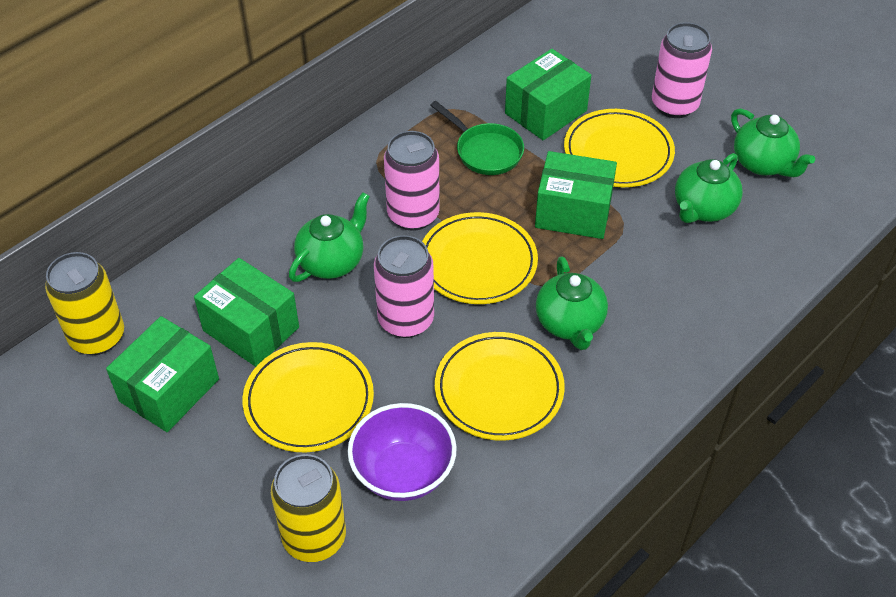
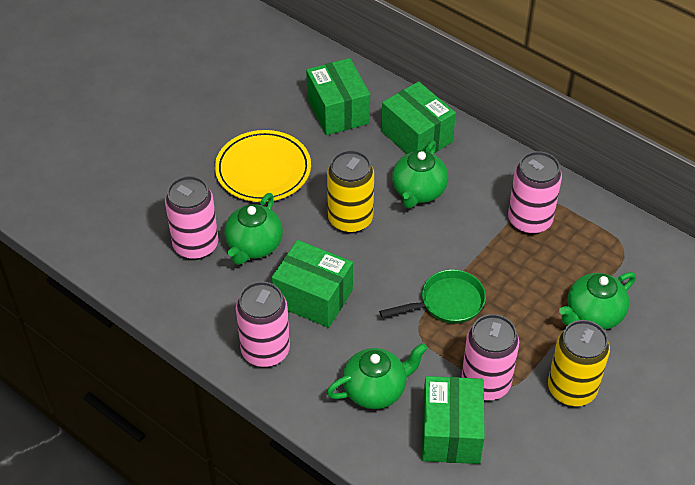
pink can: 3 -> 4
purple bowl: 1 -> 0
yellow plate: 4 -> 1

